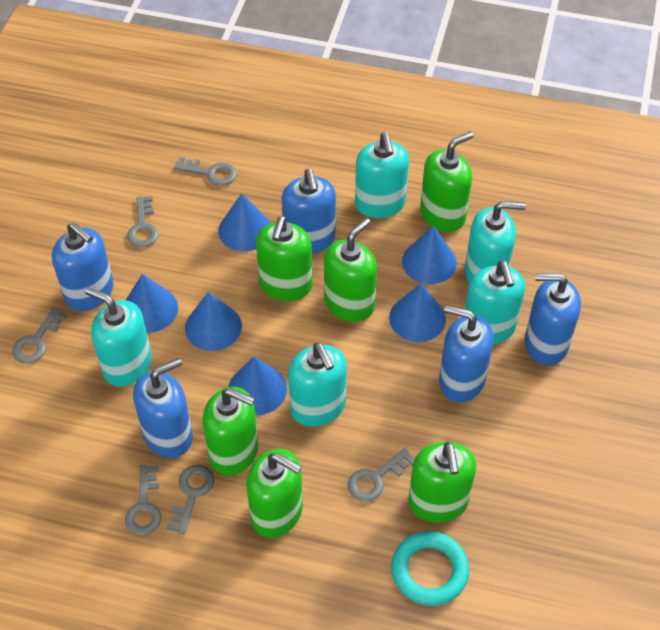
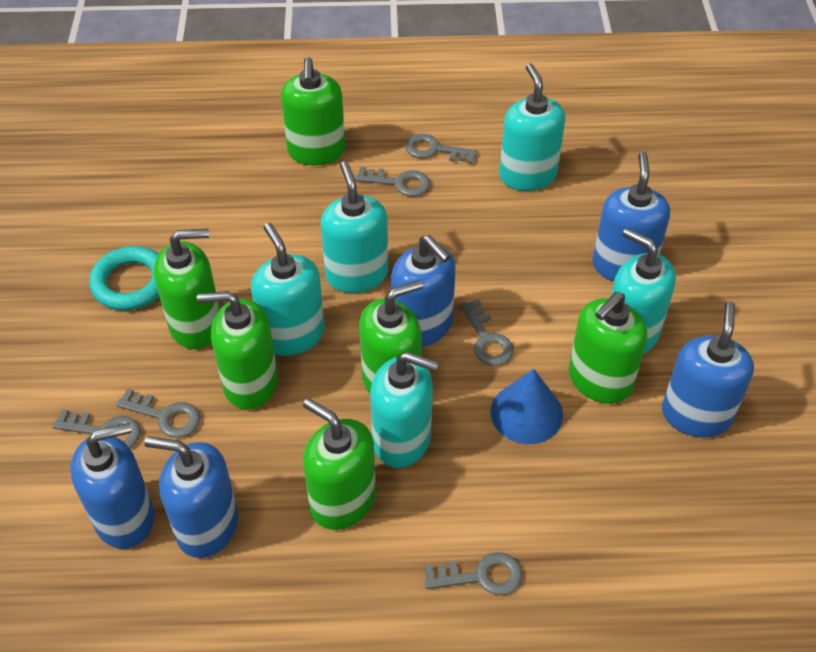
blue cone: 6 -> 1

